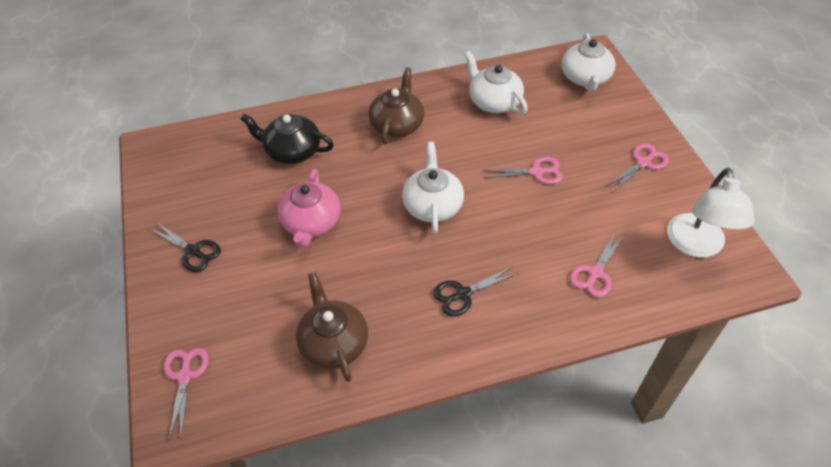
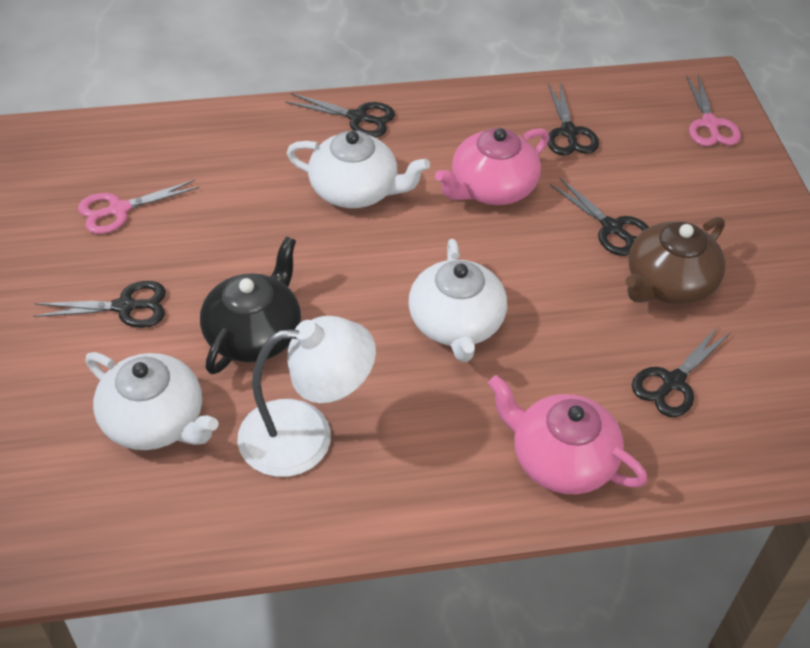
black scissors: 2 -> 5
brown teapot: 2 -> 1
pink scissors: 4 -> 2
pink teapot: 1 -> 2

